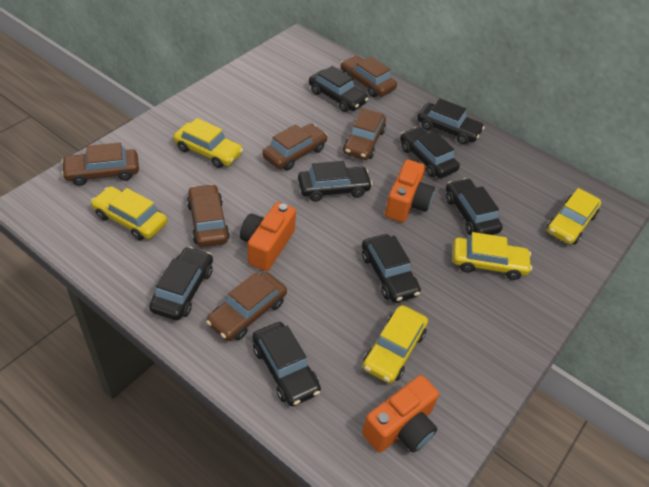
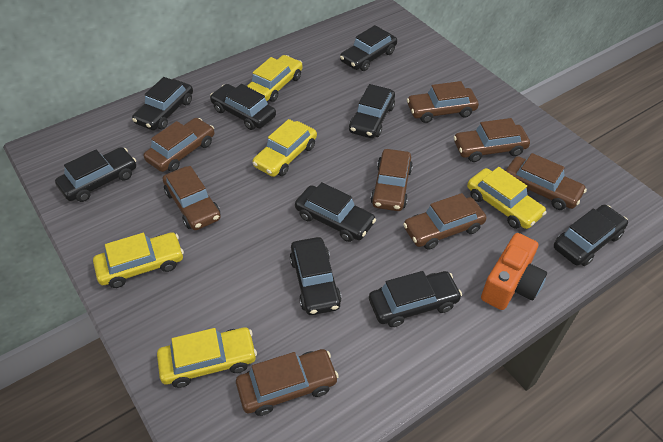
black car: 8 -> 9
brown car: 6 -> 8
orange camera: 3 -> 1

